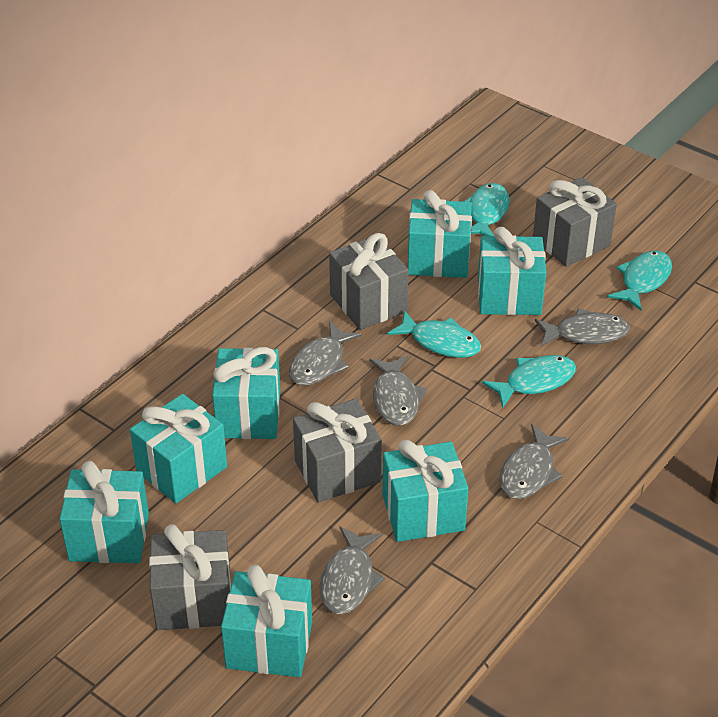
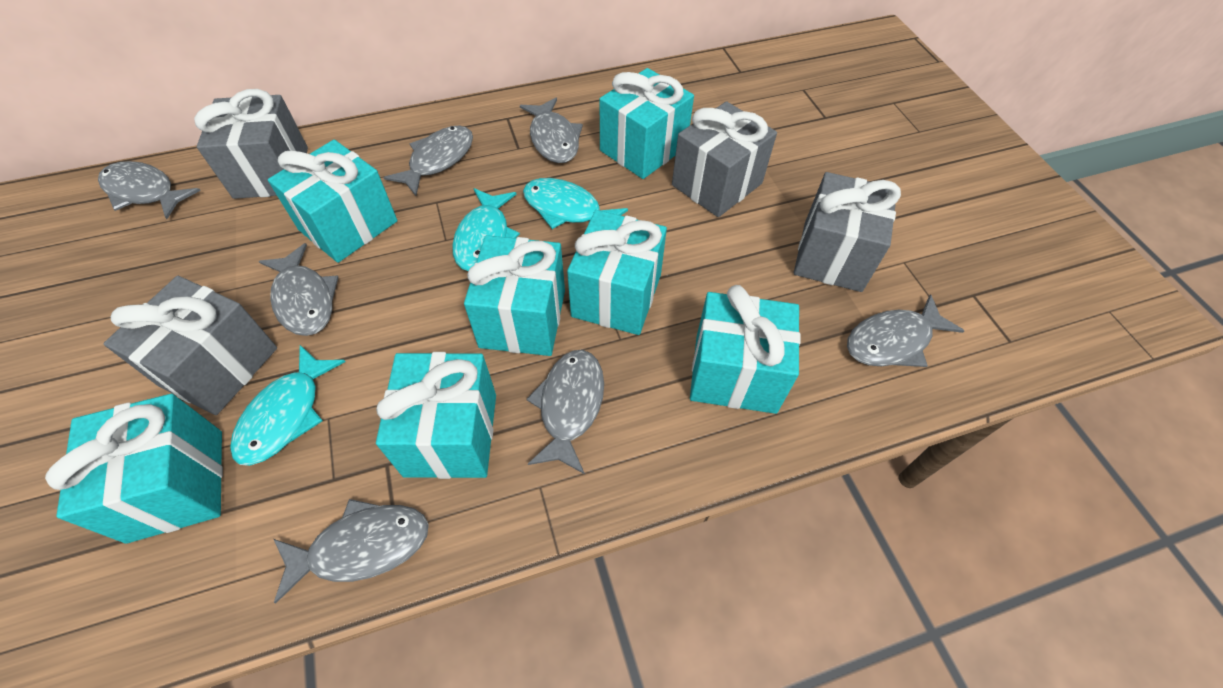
grey fish: 5 -> 7
turquoise fish: 4 -> 3

